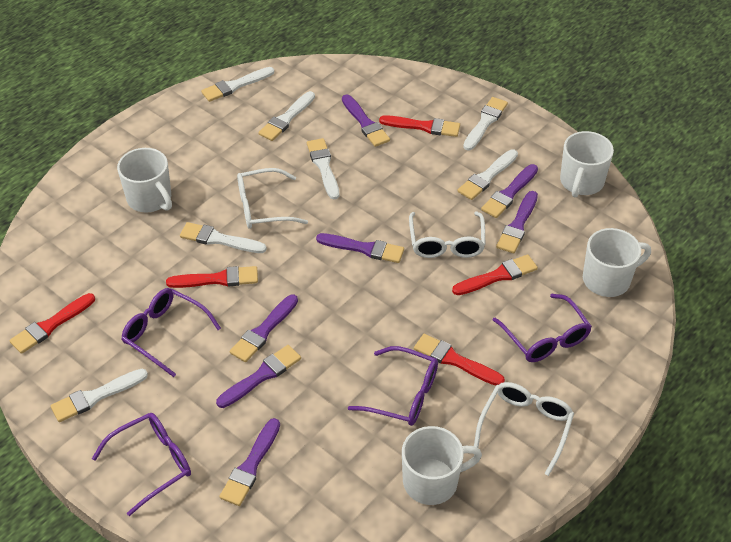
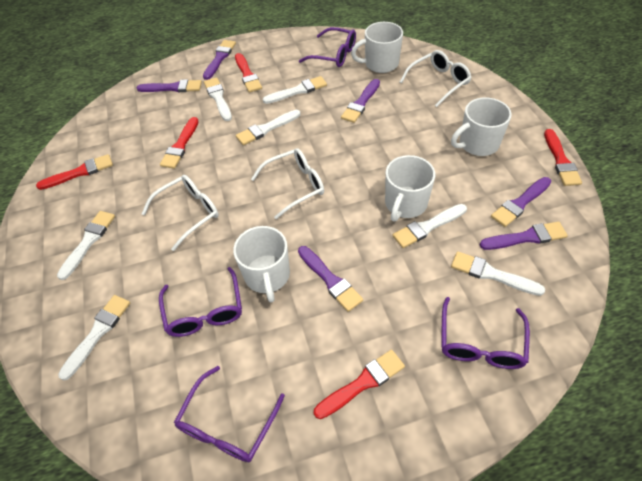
purple brush: 7 -> 6

